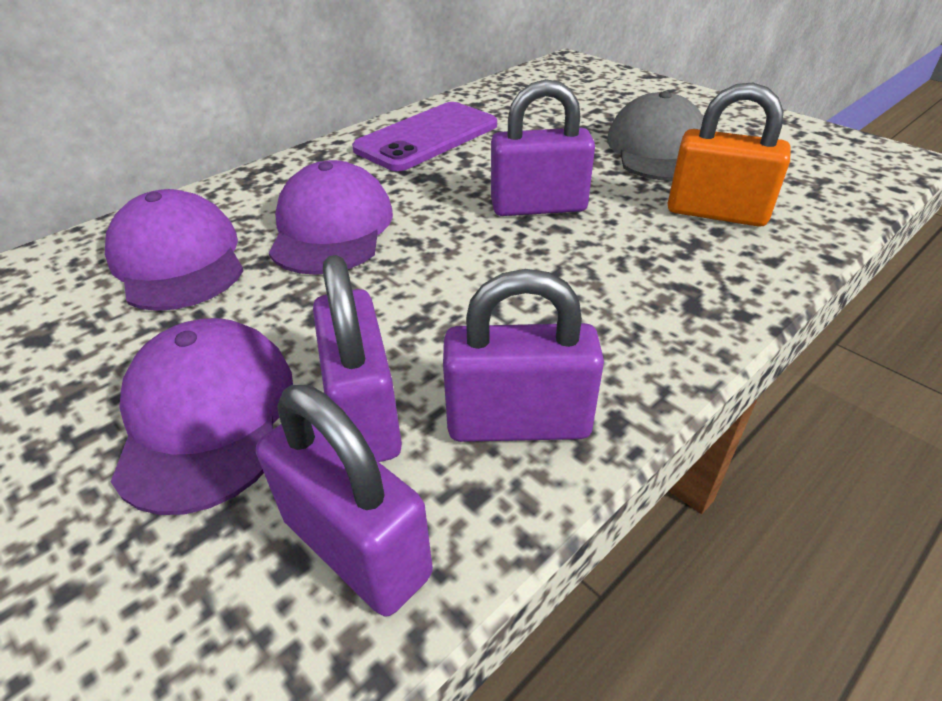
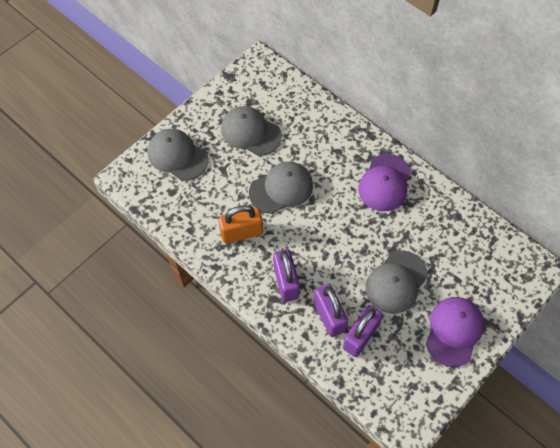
grey cap: 1 -> 4
purple cap: 3 -> 2
purple padlock: 4 -> 3
purple phone: 1 -> 0

